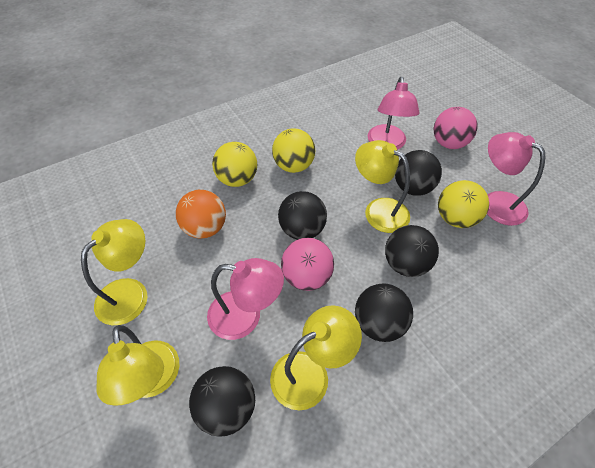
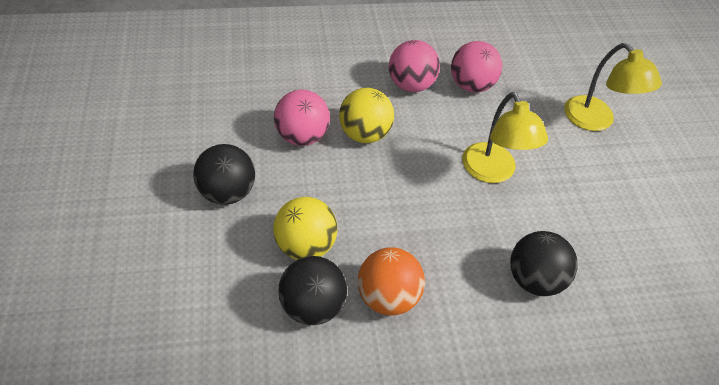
black ball: 5 -> 3
pink ball: 2 -> 3
pink lamp: 3 -> 0
yellow ball: 3 -> 2
yellow lamp: 4 -> 2

